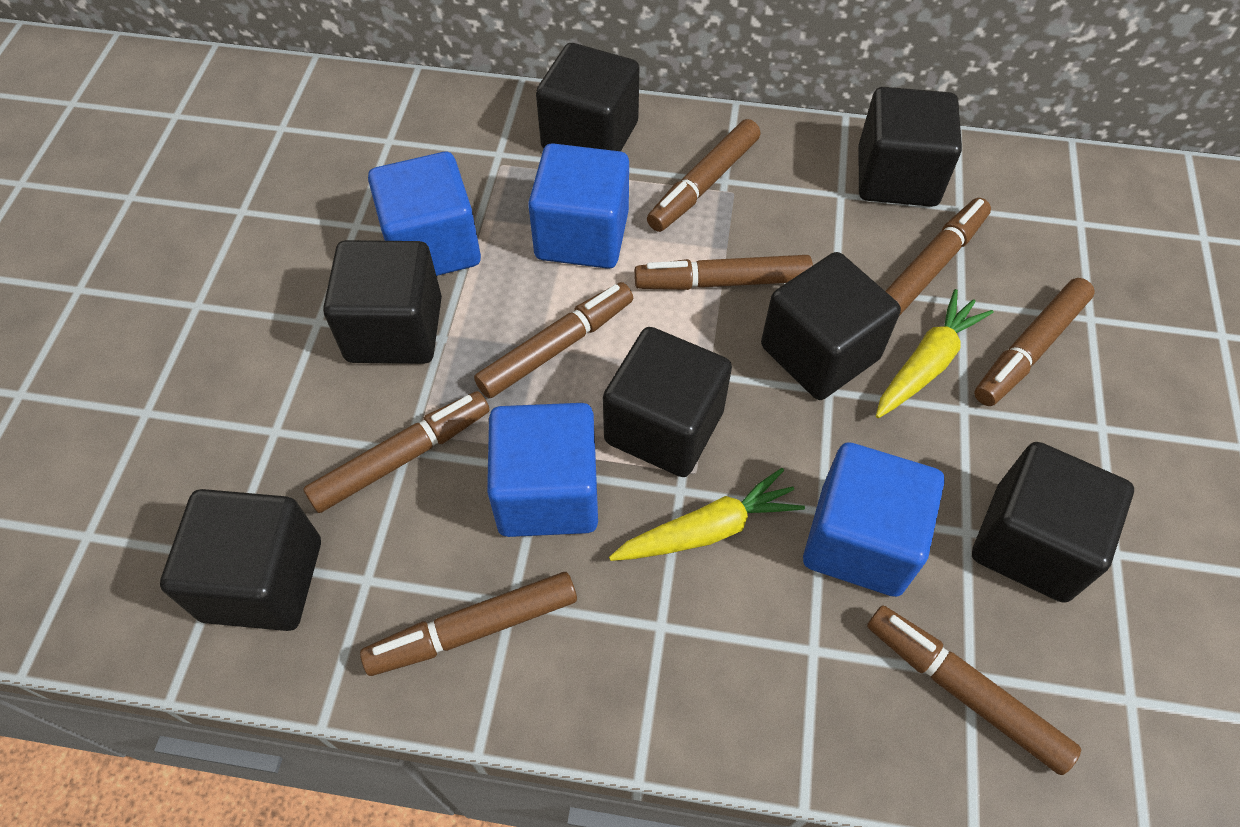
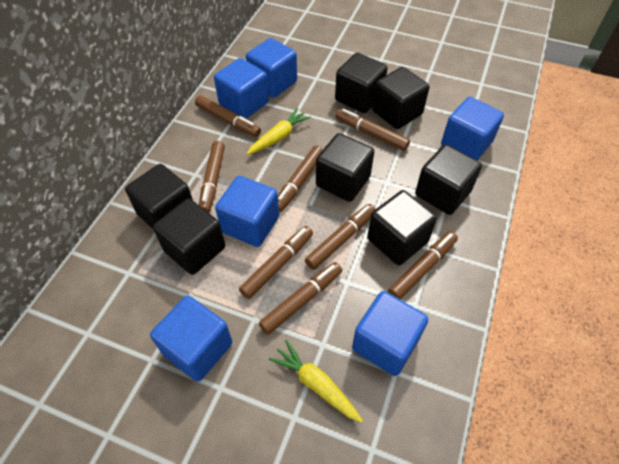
blue cube: 4 -> 6

